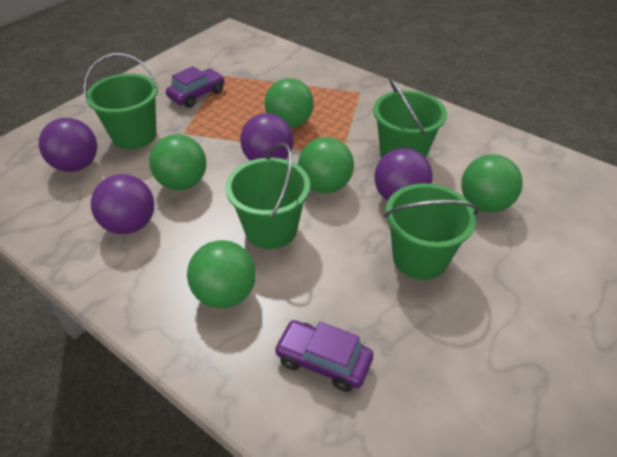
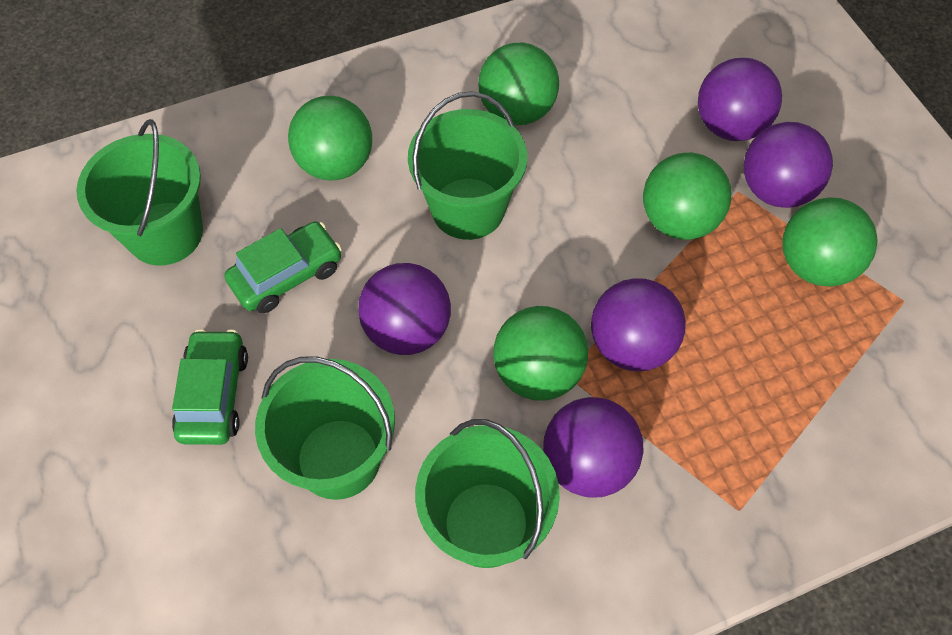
green car: 0 -> 2
purple ball: 4 -> 5
purple car: 2 -> 0

